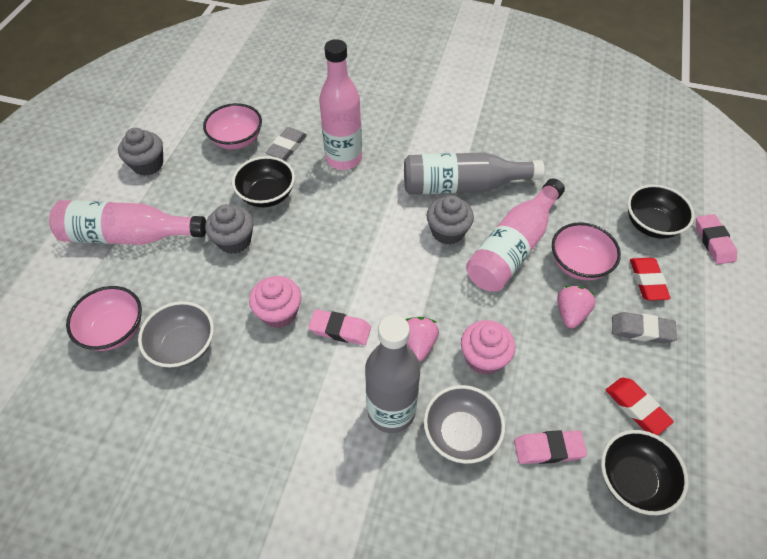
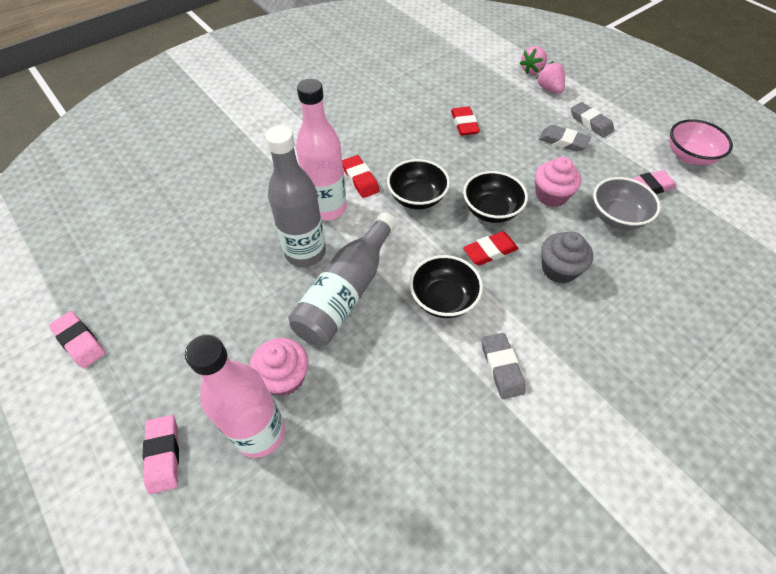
grey bowl: 2 -> 1
grey cupcake: 3 -> 1
grey eraser: 2 -> 3
pink bottle: 3 -> 2
pink bowl: 3 -> 1
red eraser: 2 -> 3

